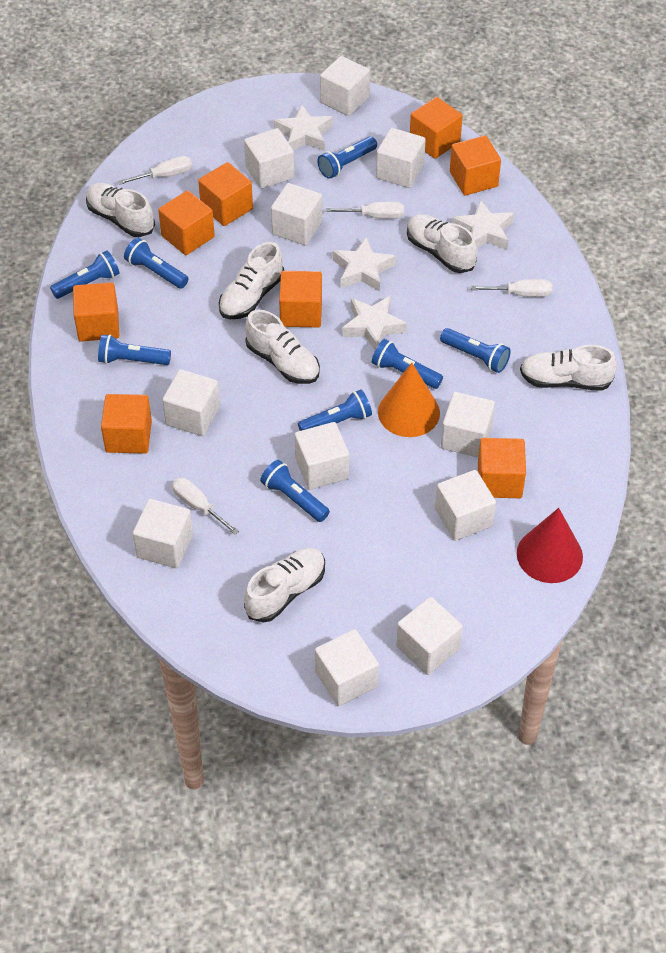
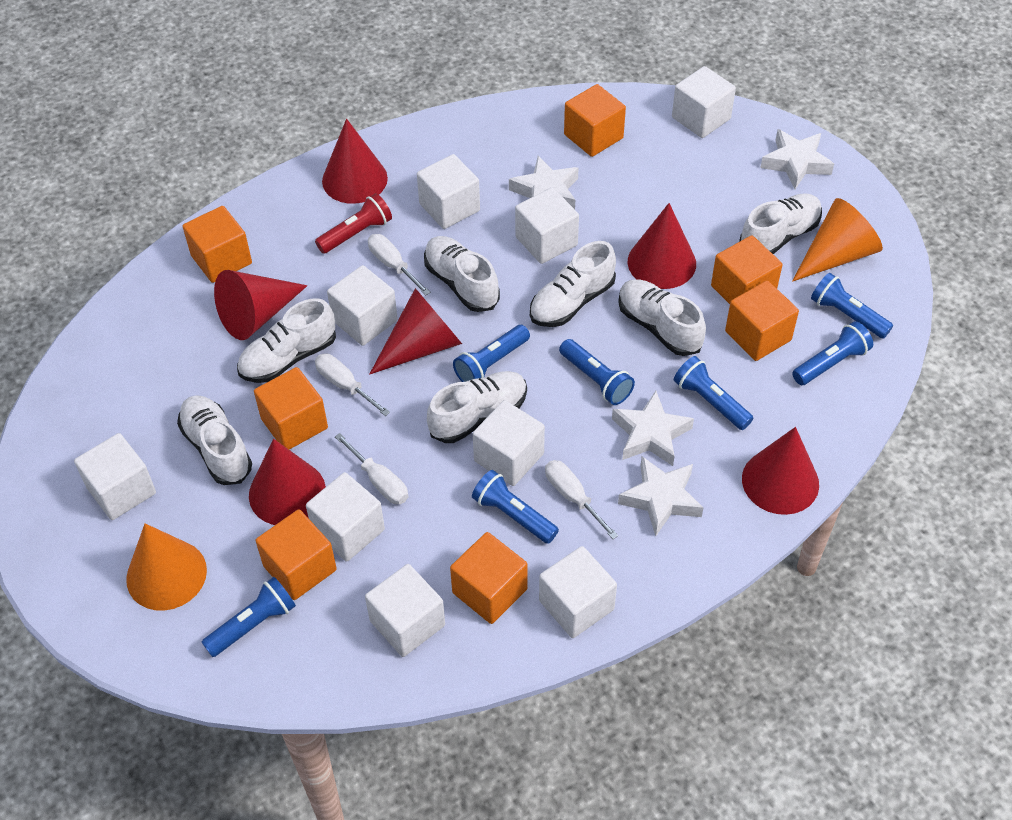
blue flashlight: 8 -> 7
orange cone: 1 -> 2
orange cube: 8 -> 7
red cone: 1 -> 6
red flashlight: 0 -> 1
white cube: 11 -> 9
white shoe: 6 -> 7

